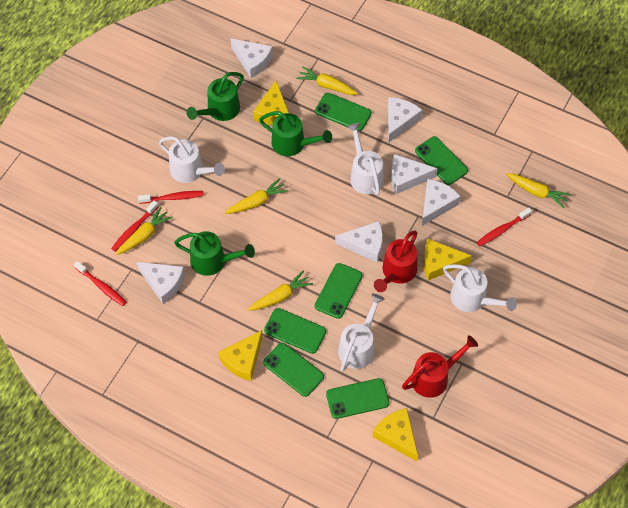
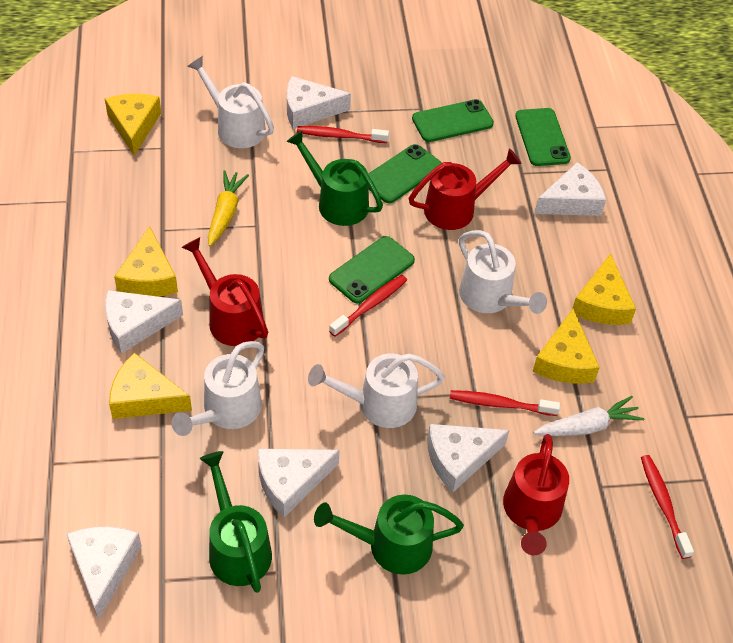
green phone: 6 -> 4
red watering can: 2 -> 3
white carrot: 0 -> 1
yellow carrot: 5 -> 1
yellow cheese: 4 -> 5

